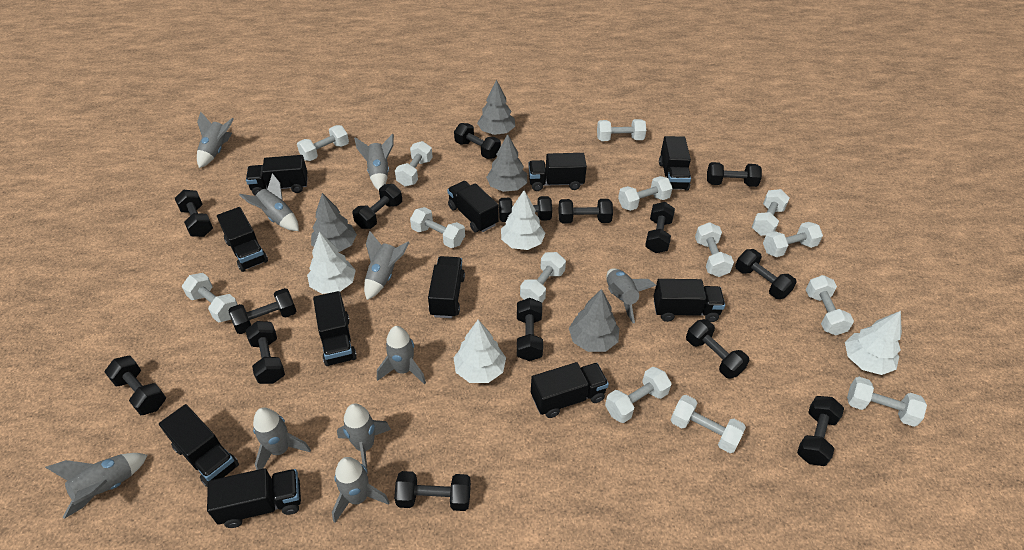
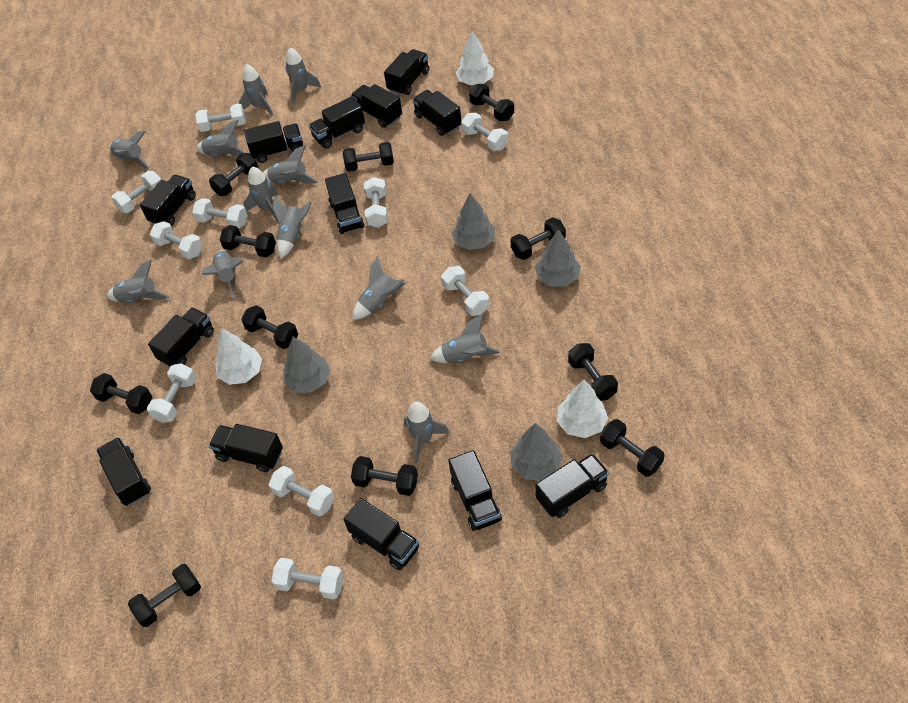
black dumbbell: 15 -> 11
black truck: 11 -> 13
grey rocket: 10 -> 12
white dumbbell: 14 -> 10
white tree: 4 -> 3

